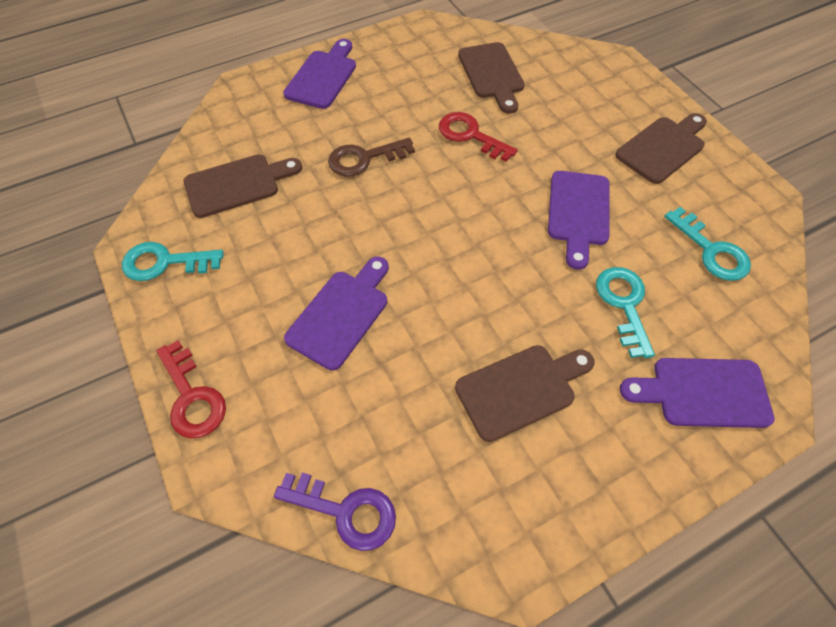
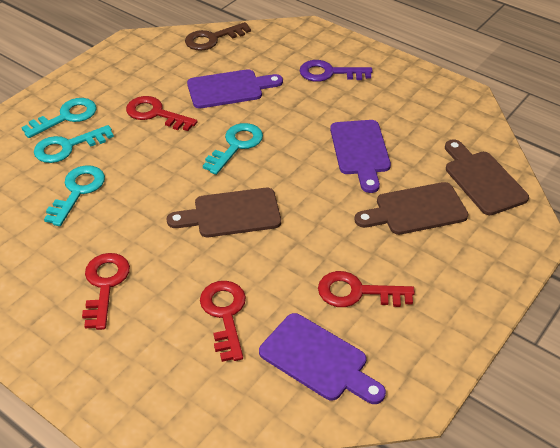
brown cutting board: 4 -> 3
purple cutting board: 4 -> 3
red key: 2 -> 4
turquoise key: 3 -> 4

